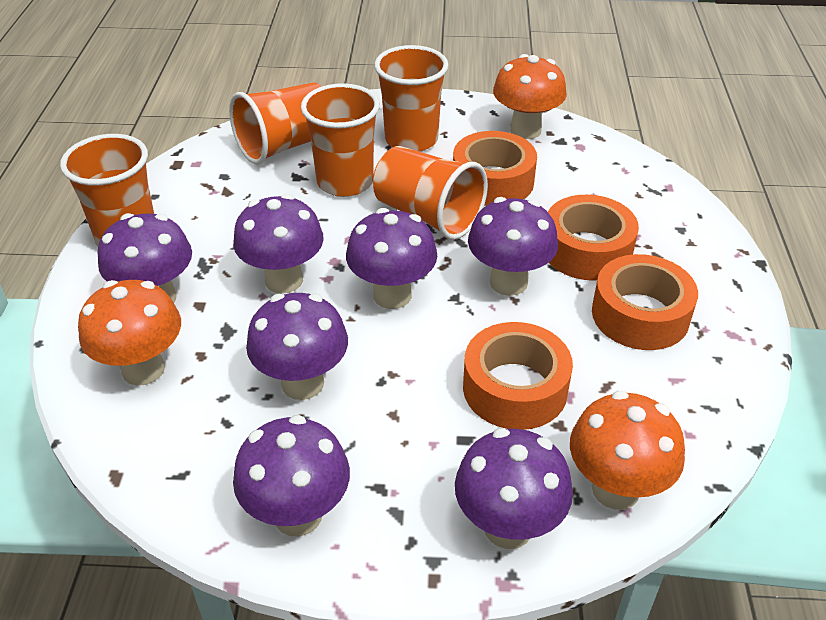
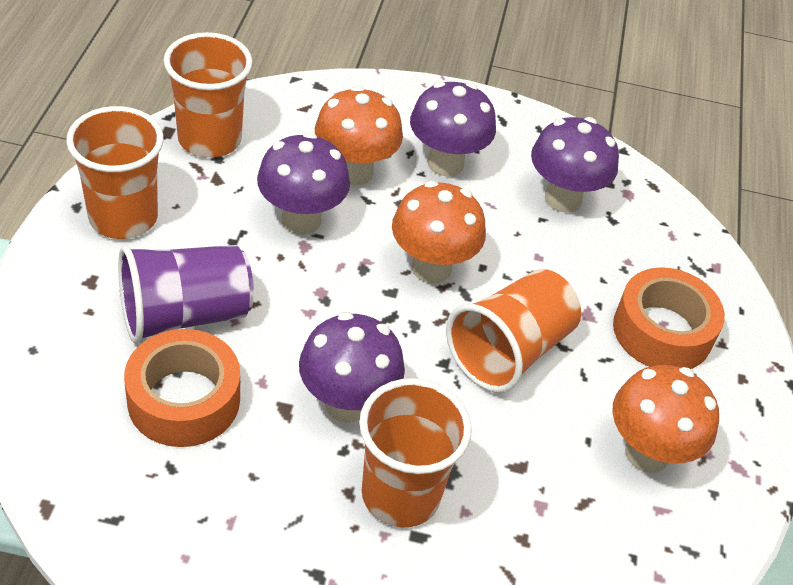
orange cup: 5 -> 4
orange tape: 4 -> 2
purple cup: 0 -> 1
purple mushroom: 7 -> 4

